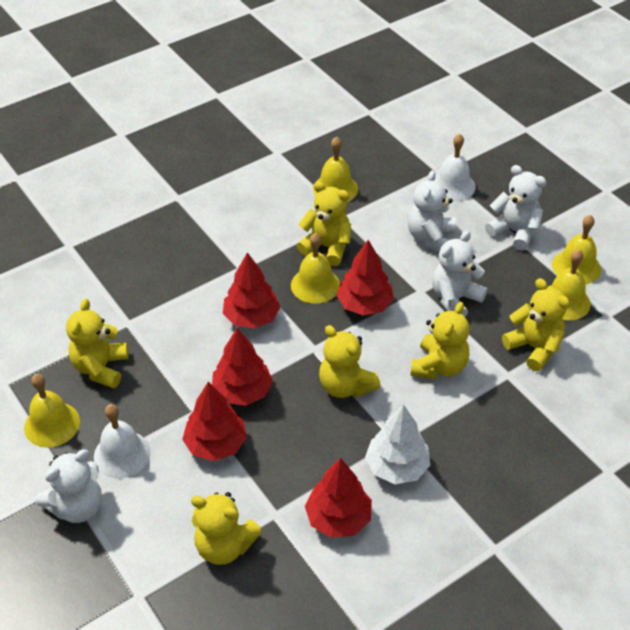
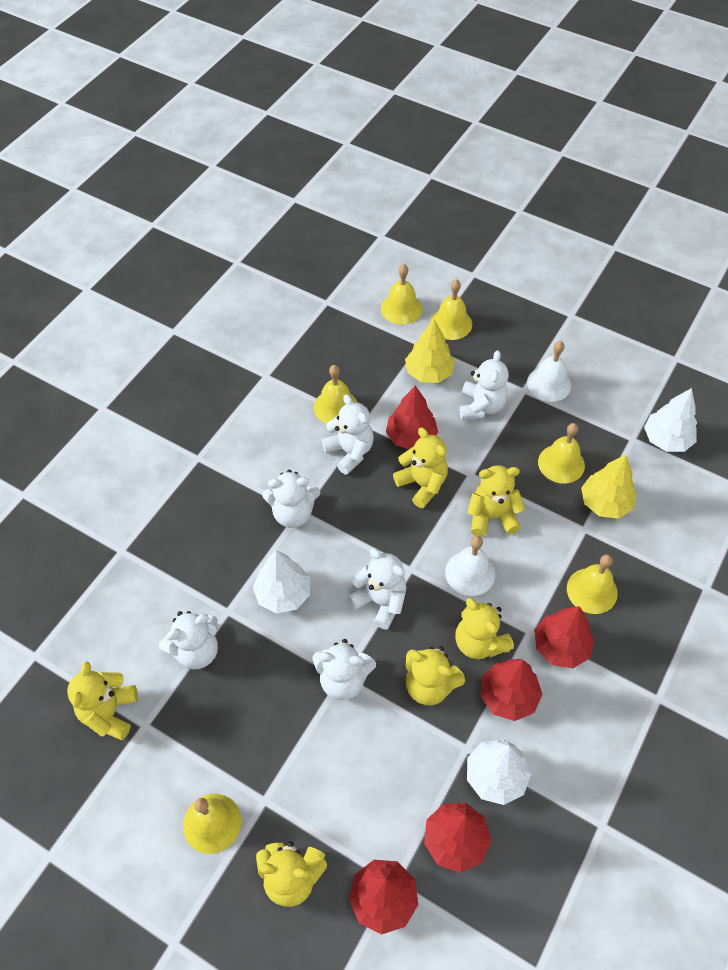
white teddy bear: 4 -> 6
white tree: 1 -> 3
yellow bell: 5 -> 6
yellow tree: 0 -> 2

